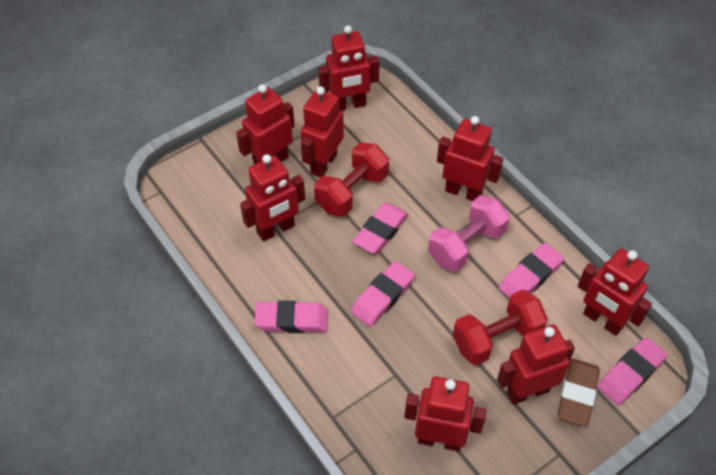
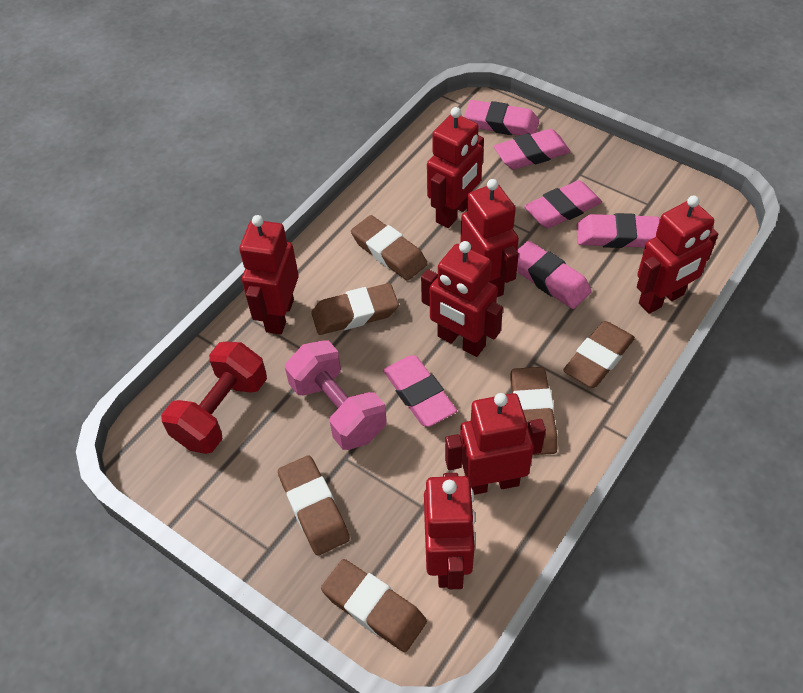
brown eraser: 1 -> 6
pink eraser: 5 -> 6
red dumbbell: 2 -> 1
red robot: 8 -> 7

